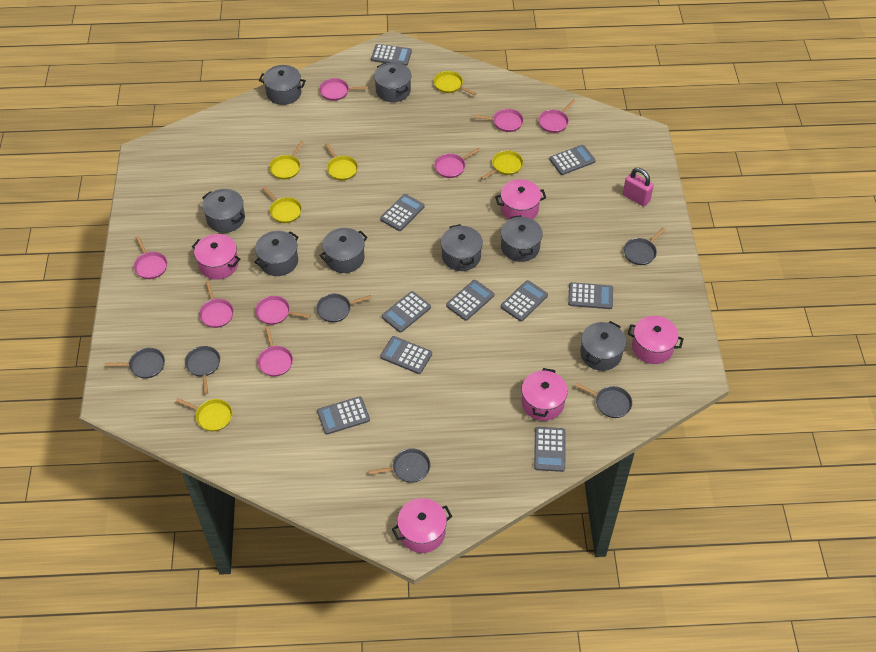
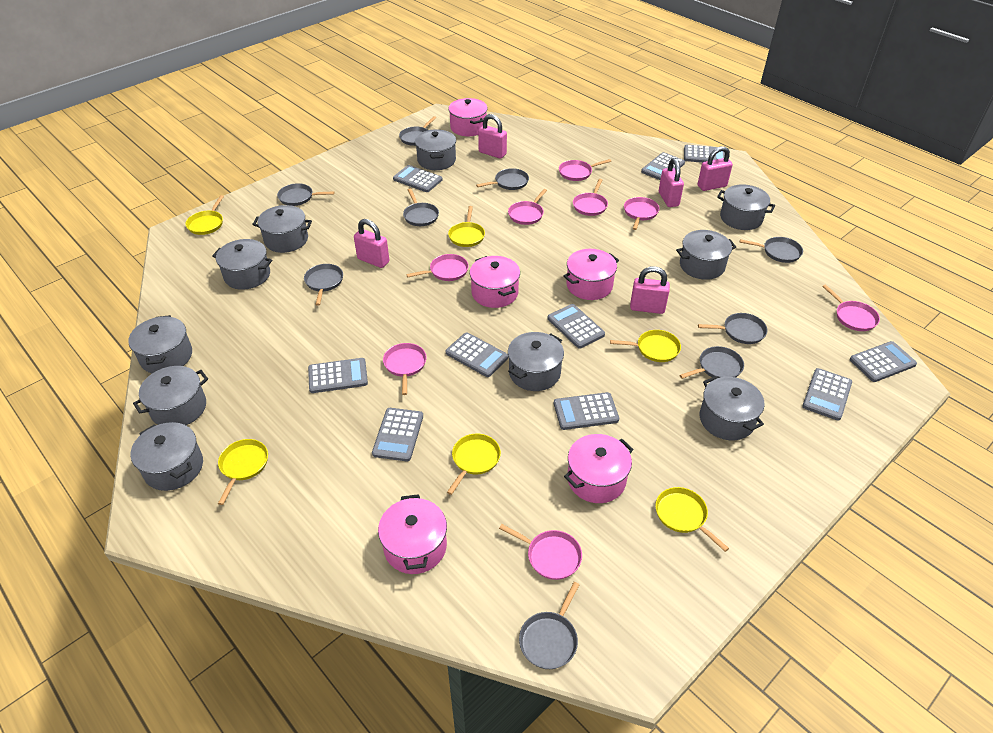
grey pan: 6 -> 9
grey pot: 8 -> 10
pink padlock: 1 -> 5

